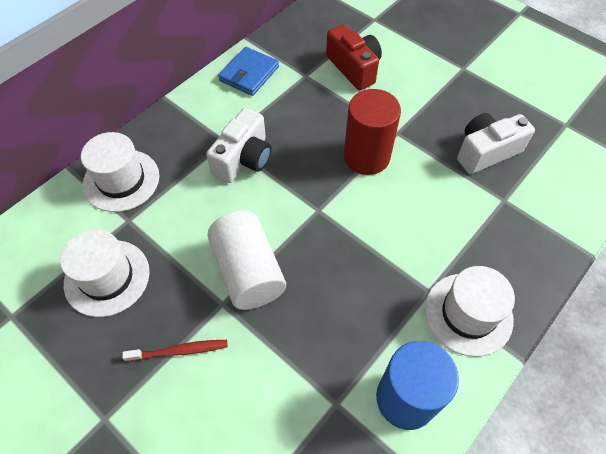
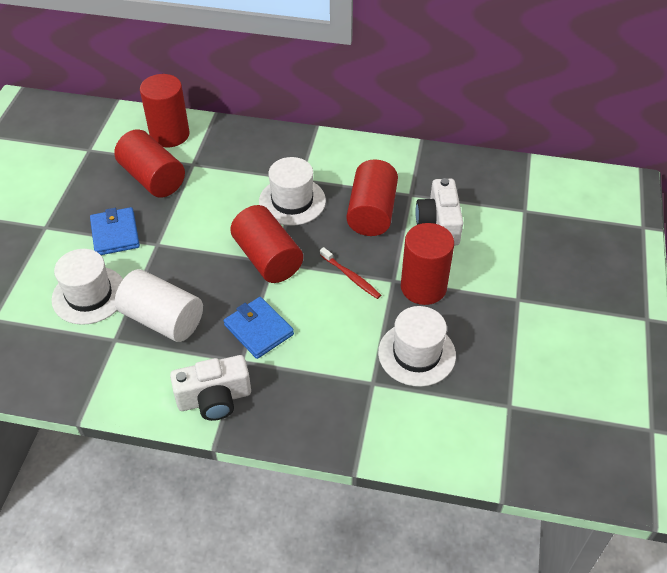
blue cylinder: 1 -> 0
blue wallet: 1 -> 2
red camera: 1 -> 0
red cylinder: 1 -> 5

